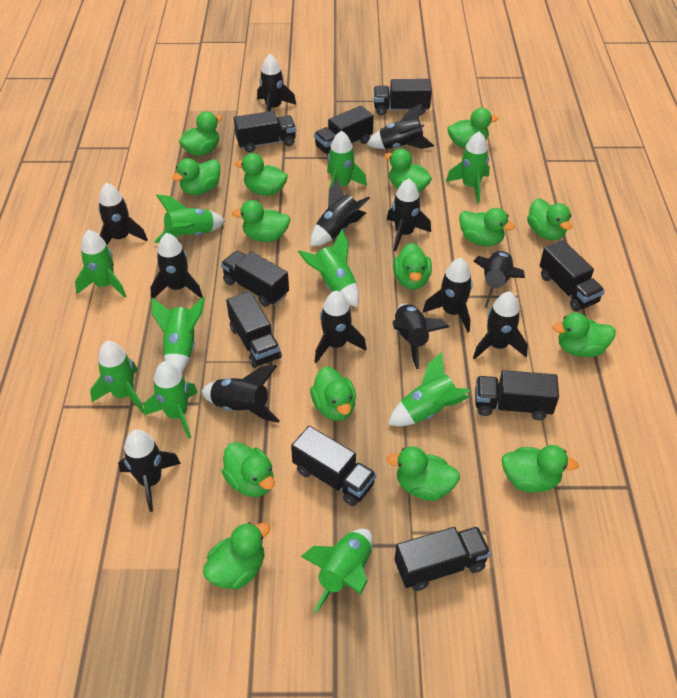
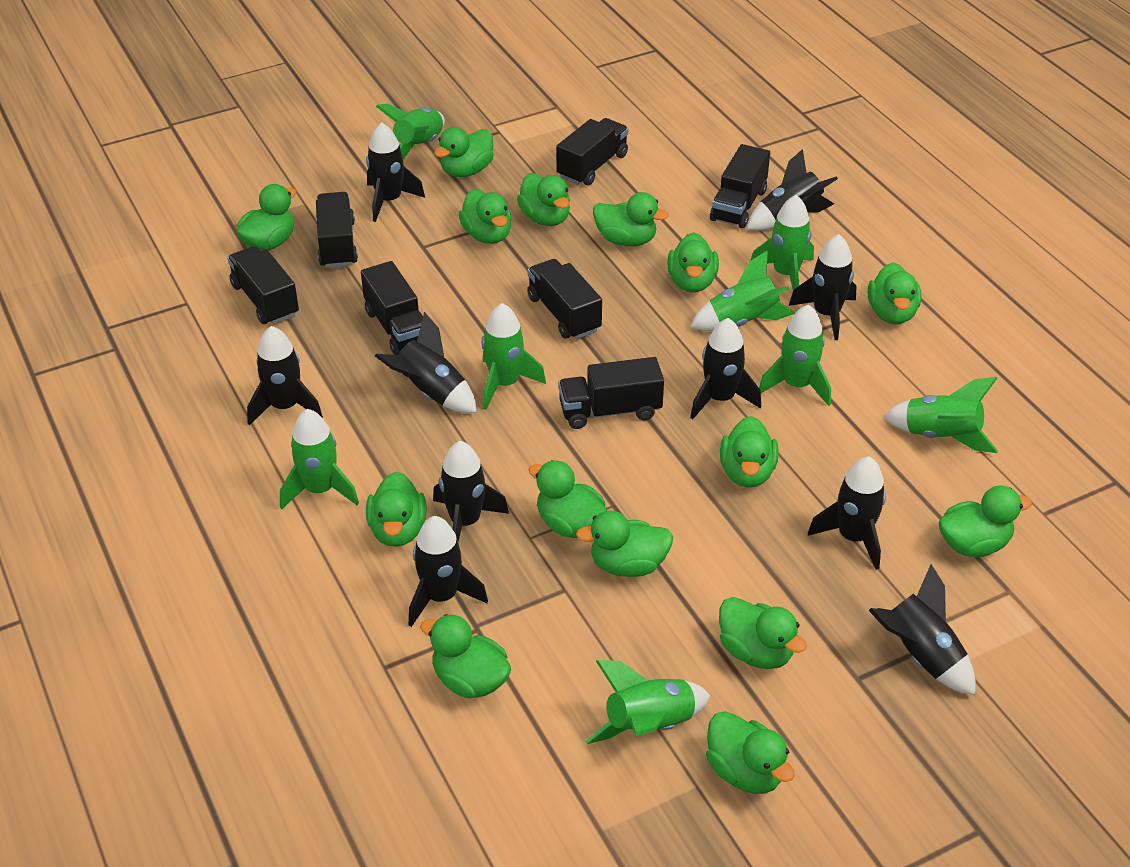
black rocket: 13 -> 10
black truck: 9 -> 7
green rocket: 10 -> 8

